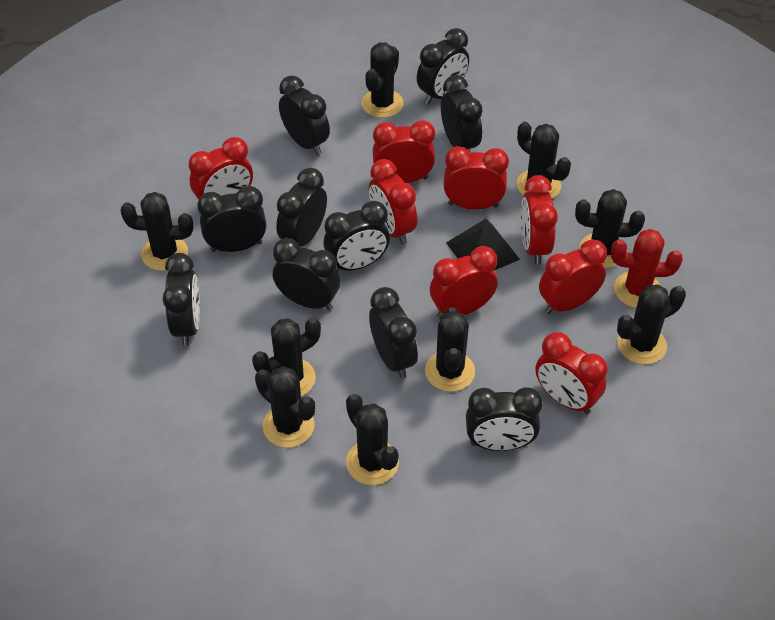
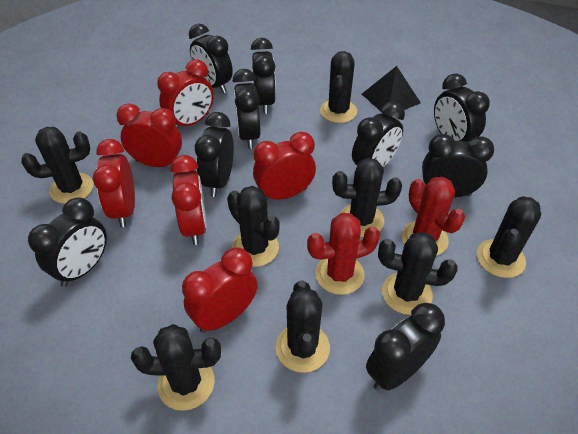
black cactus: 9 -> 8
black clock: 10 -> 9
red cactus: 1 -> 2
red clock: 8 -> 6

